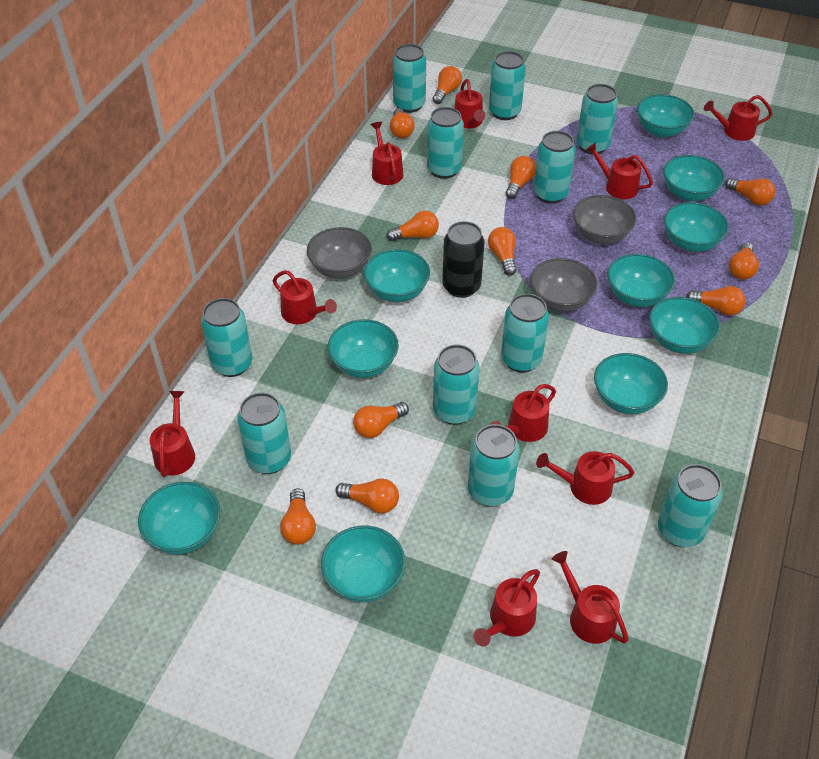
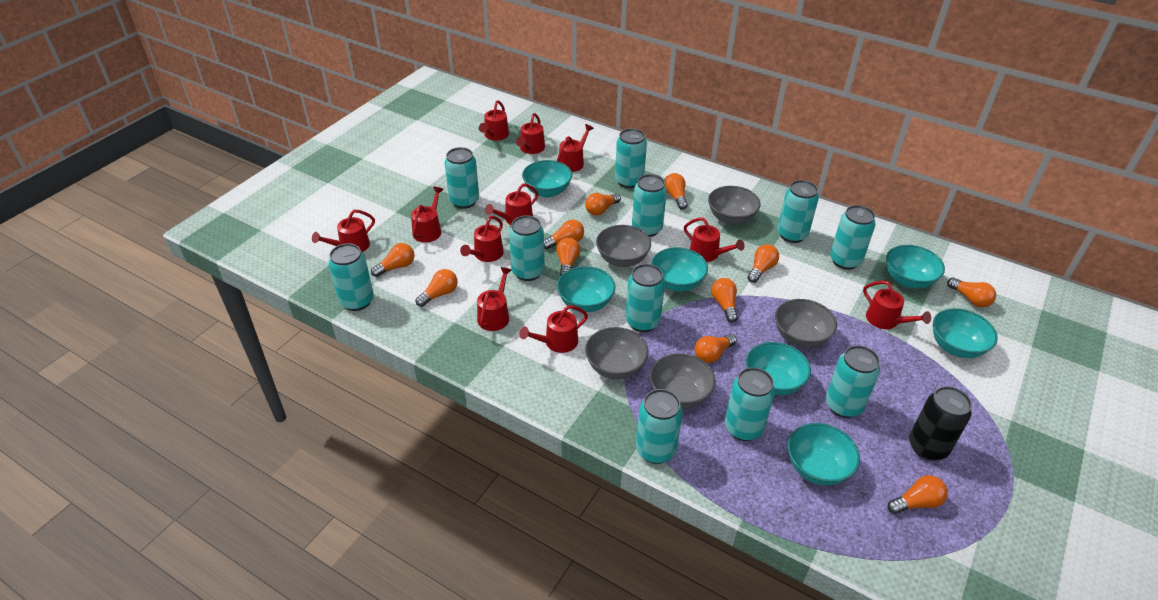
grey bowl: 3 -> 5
red watering can: 10 -> 11
turquoise bowl: 10 -> 7

